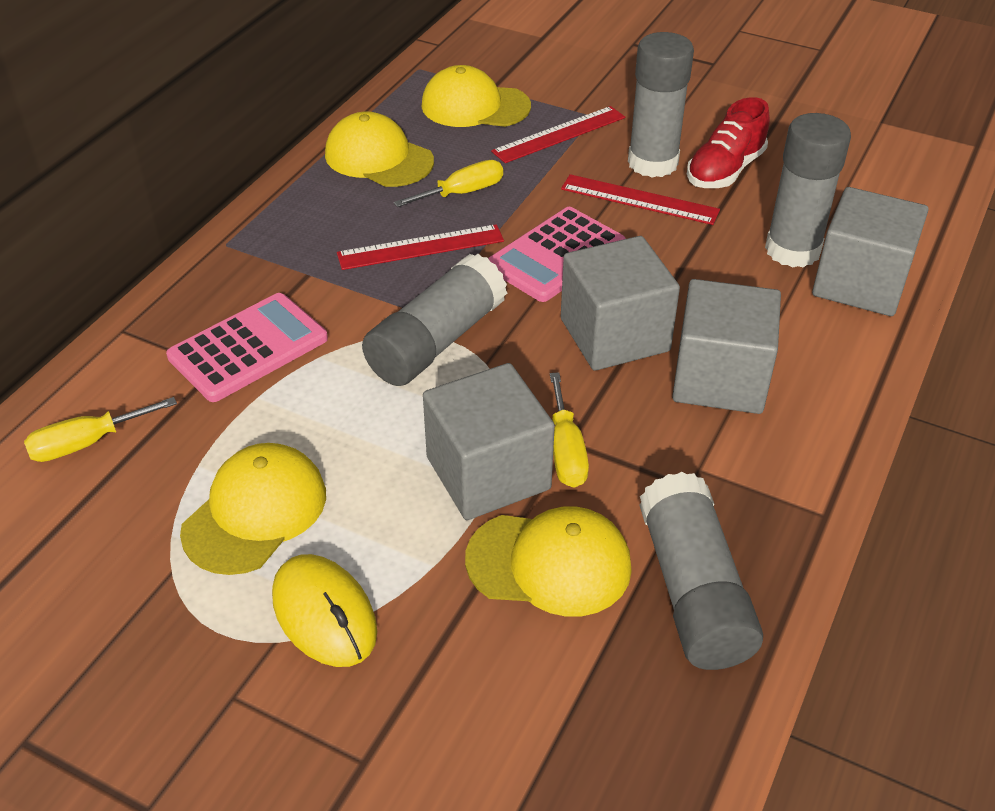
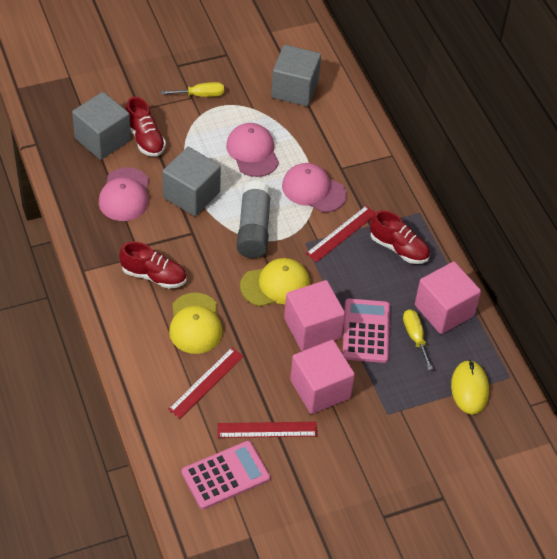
grey cube: 4 -> 3
grey glue stick: 4 -> 1
pink cap: 0 -> 3
pink cube: 0 -> 3
red shoe: 1 -> 3
yellow cap: 4 -> 2
yellow screwdriver: 3 -> 2

